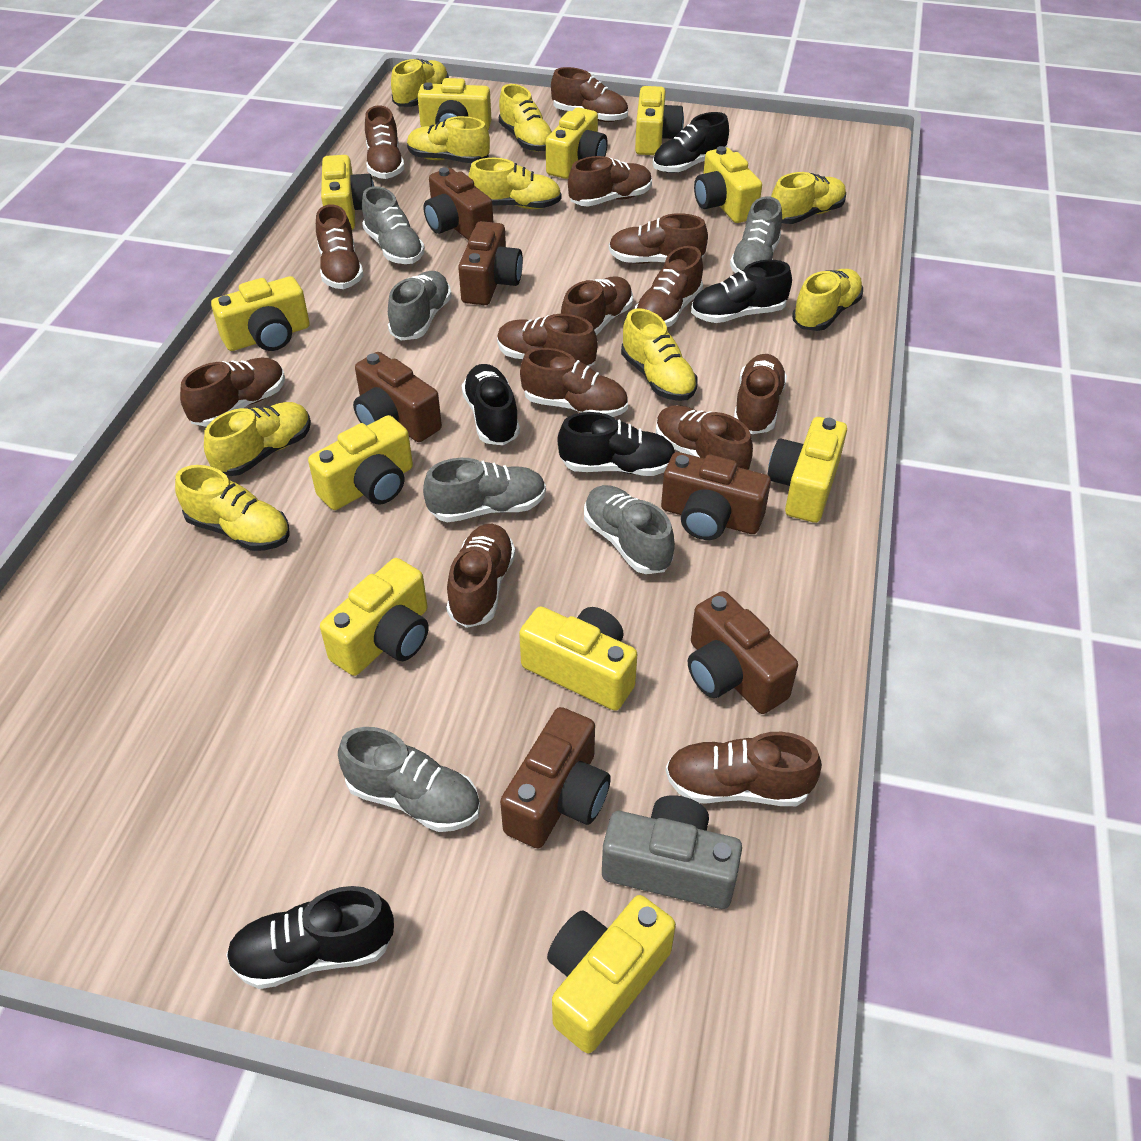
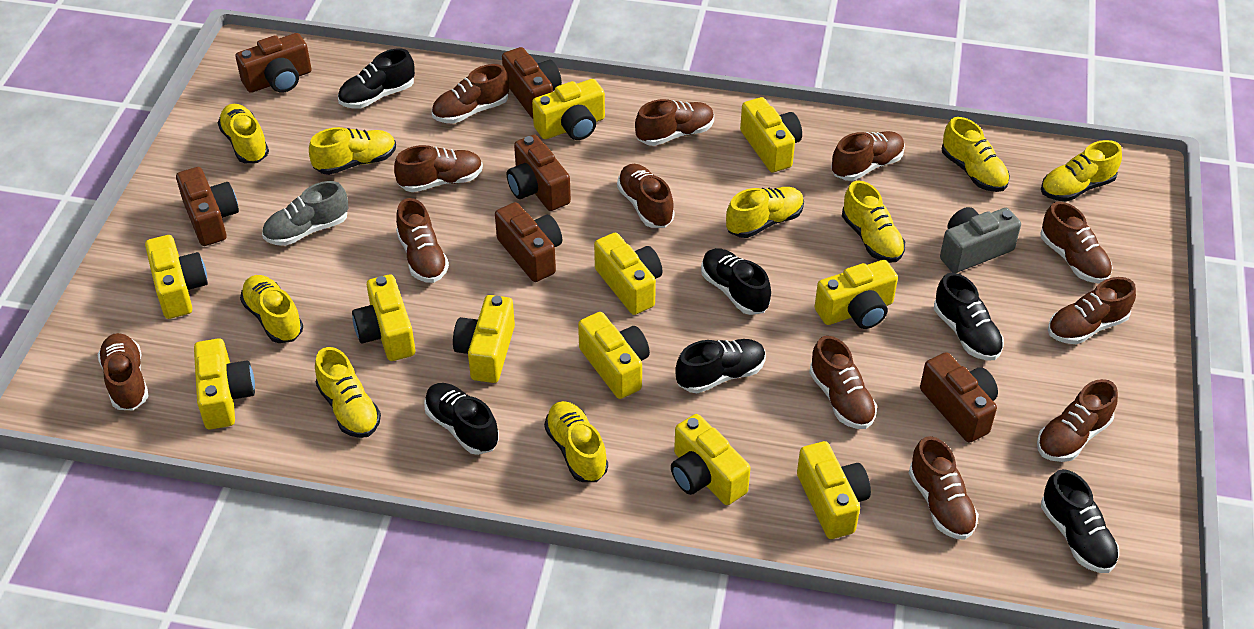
black shoe: 5 -> 6
brown shoe: 14 -> 12
grey shoe: 6 -> 1

